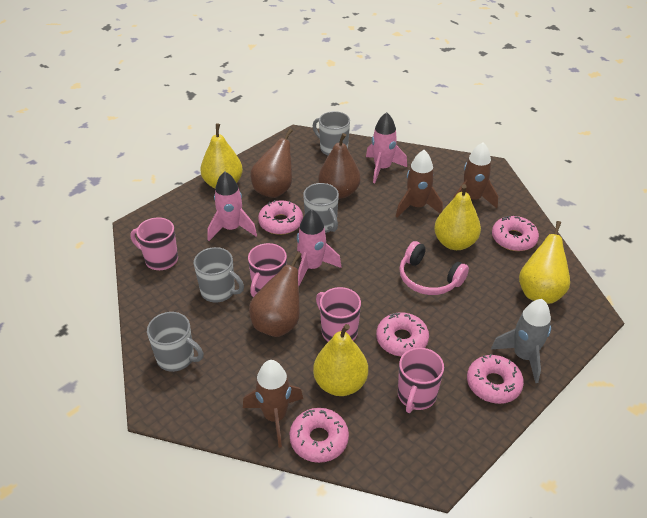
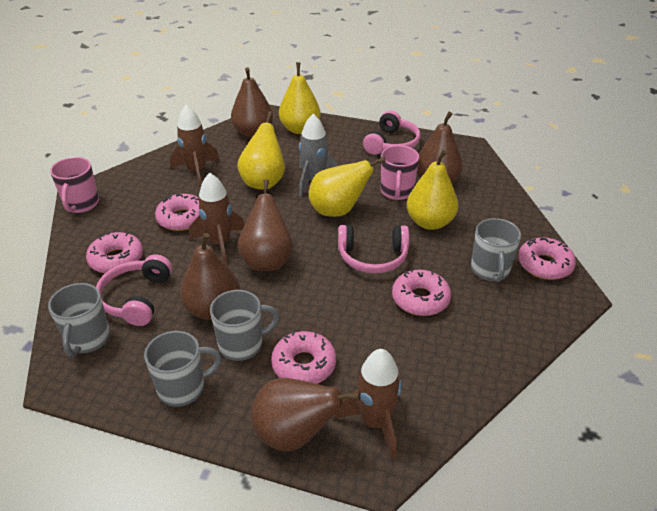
brown pear: 3 -> 5
pink headphones: 1 -> 3
pink mug: 4 -> 2
pink rocket: 3 -> 0

